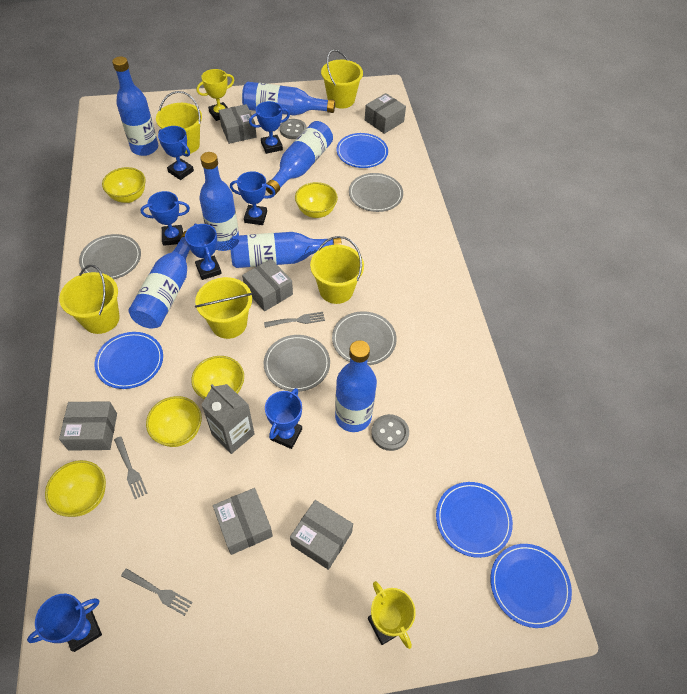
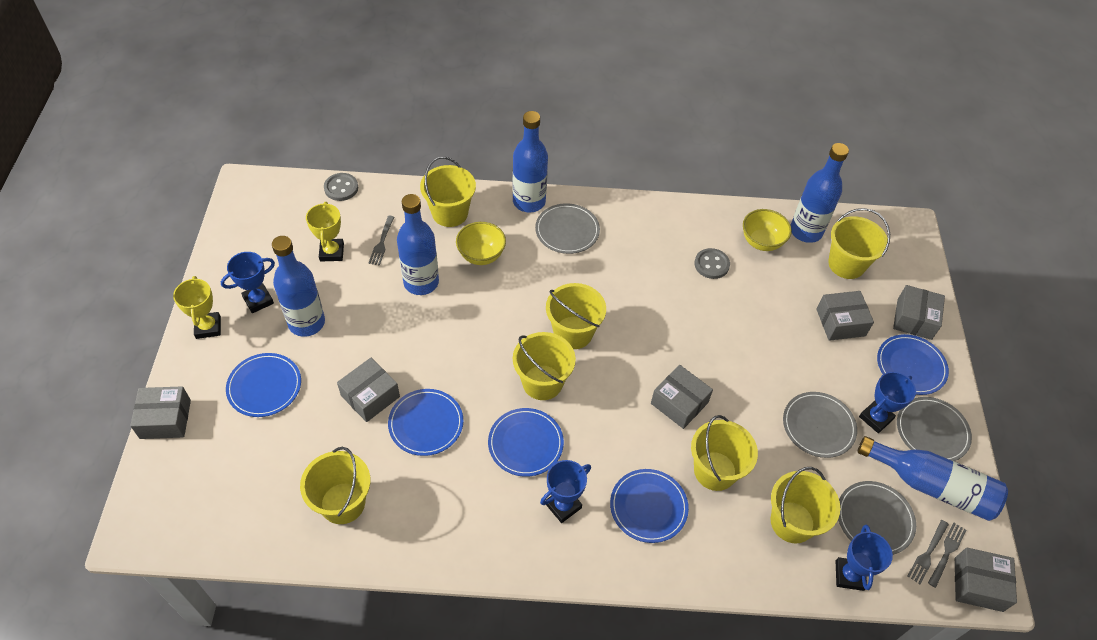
blue bottle: 7 -> 5
blue plate: 4 -> 5
blue trophy: 7 -> 4
grey carton: 1 -> 0
yellow bowl: 5 -> 2
yellow bucket: 5 -> 7

